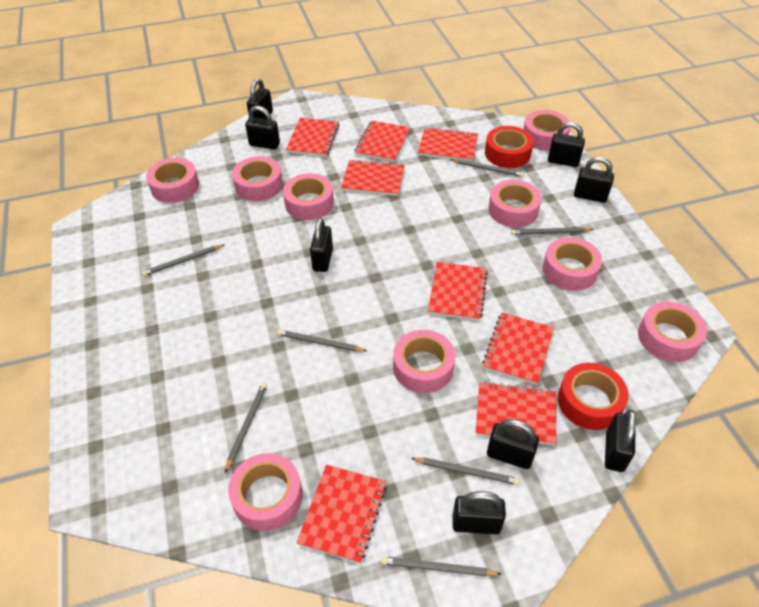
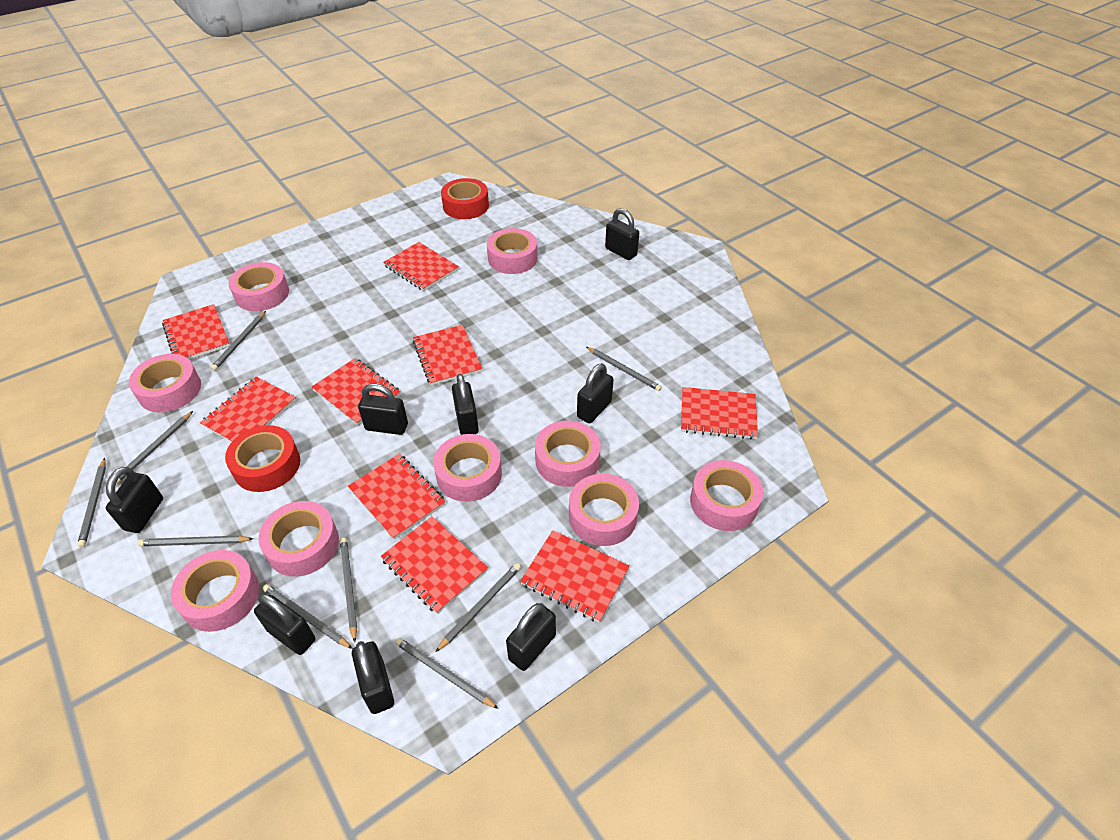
grey pencil: 7 -> 9
red notebook: 8 -> 9

